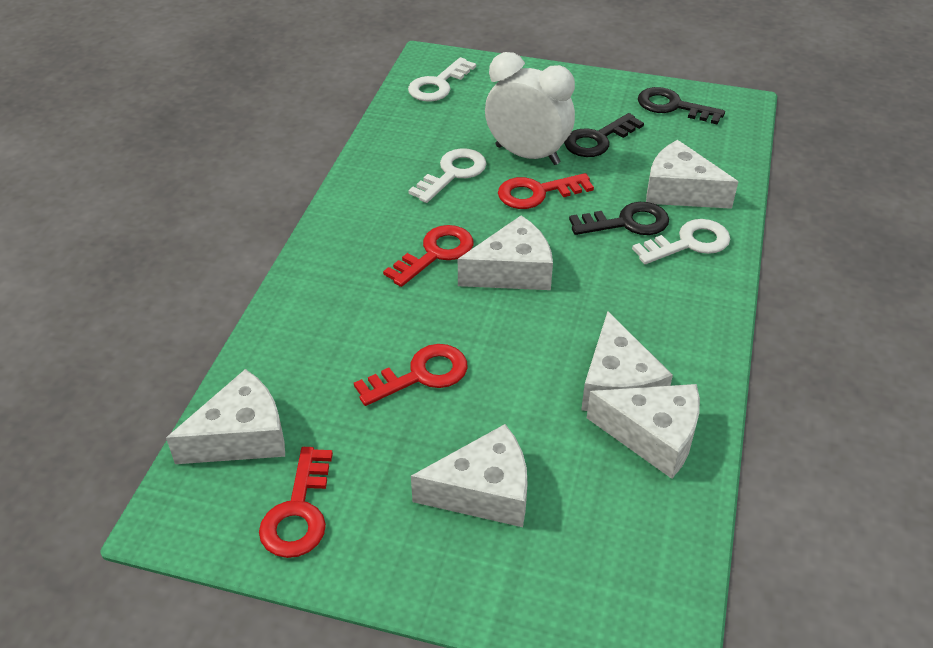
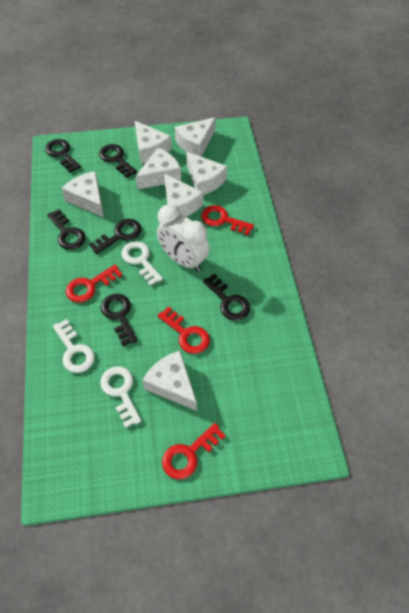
black key: 3 -> 6
white cheese: 6 -> 7

